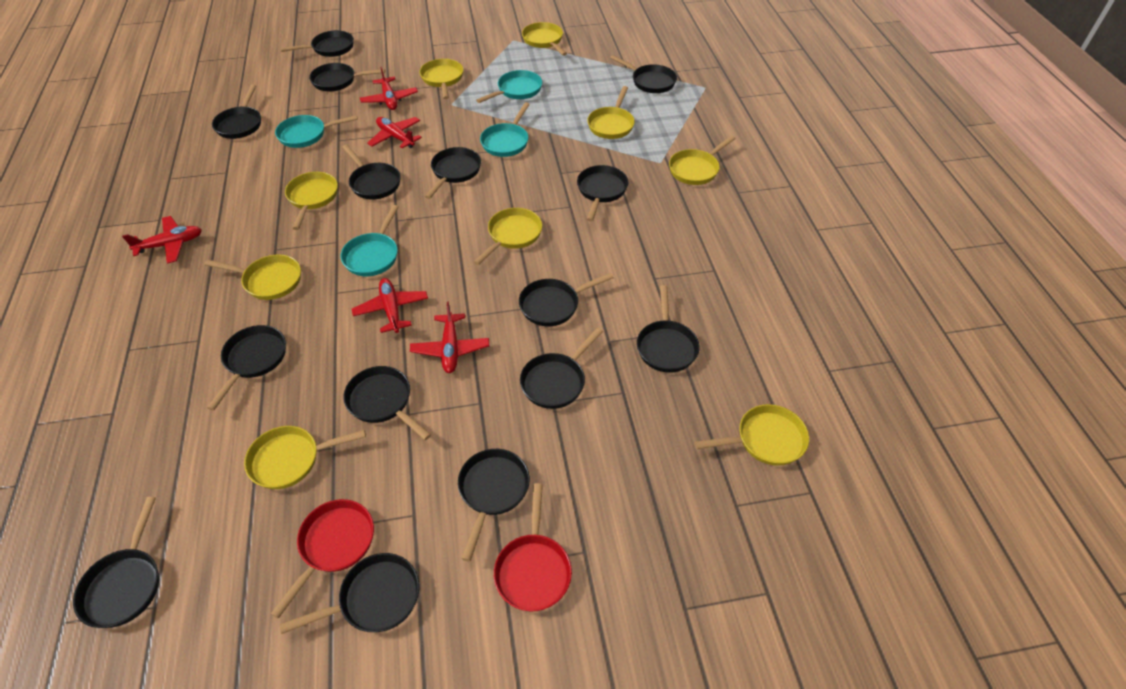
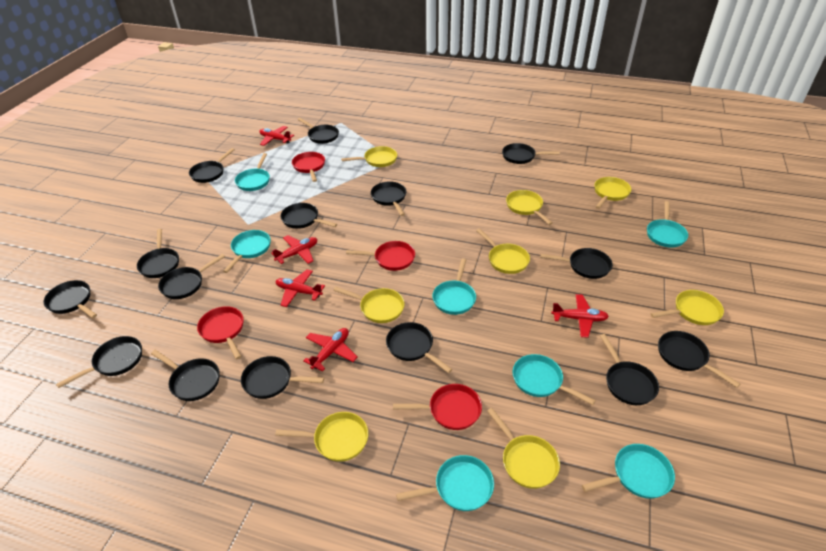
red pan: 2 -> 4
turquoise pan: 4 -> 7
yellow pan: 9 -> 8

